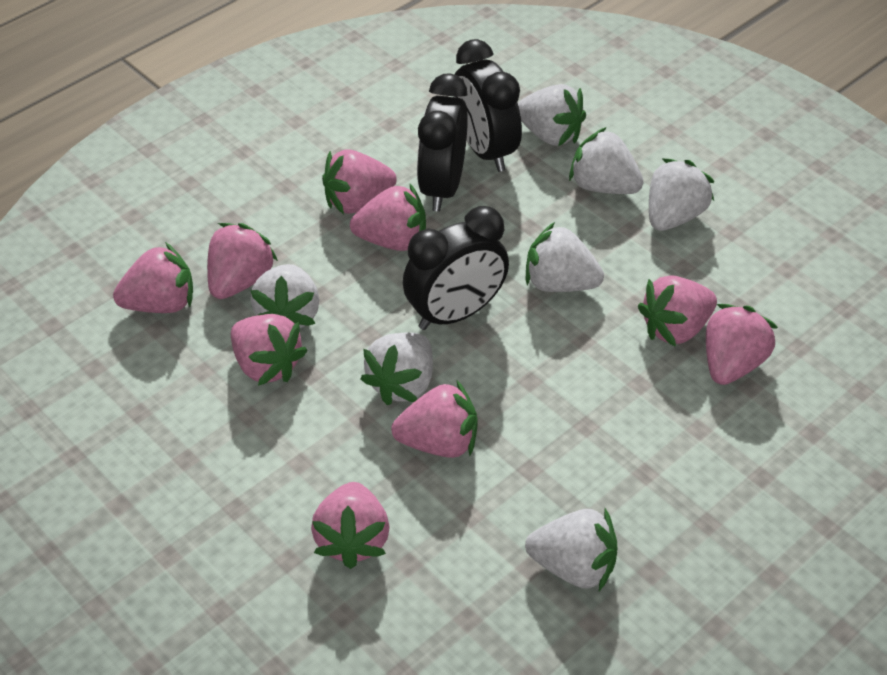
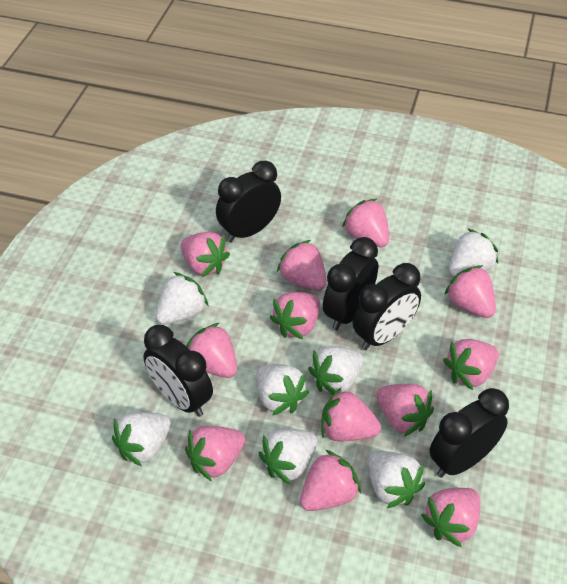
black clock: 3 -> 5
pink strawberry: 9 -> 12

